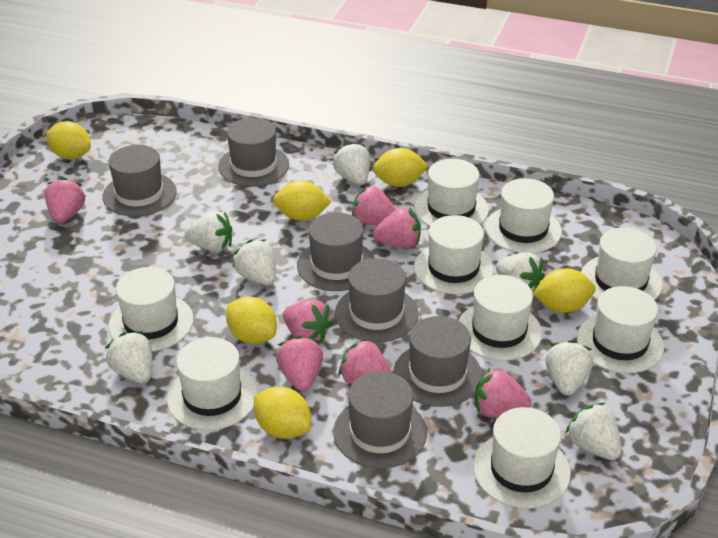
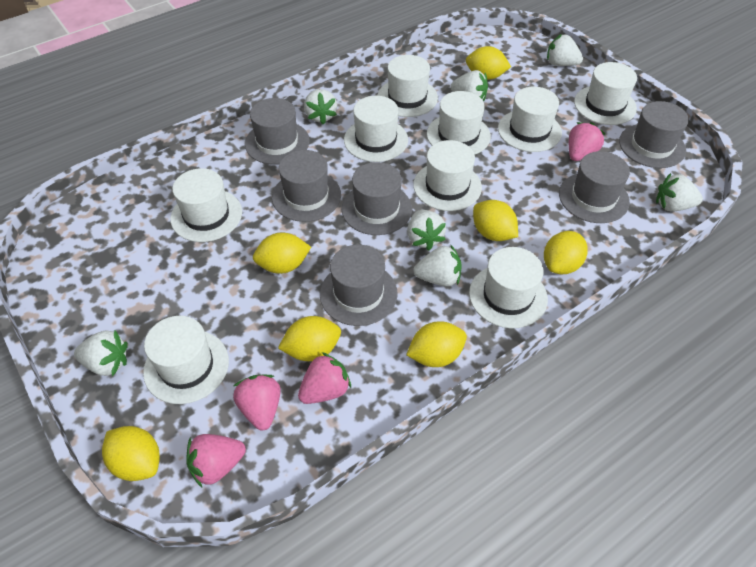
pink strawberry: 7 -> 4
yellow lemon: 6 -> 7

